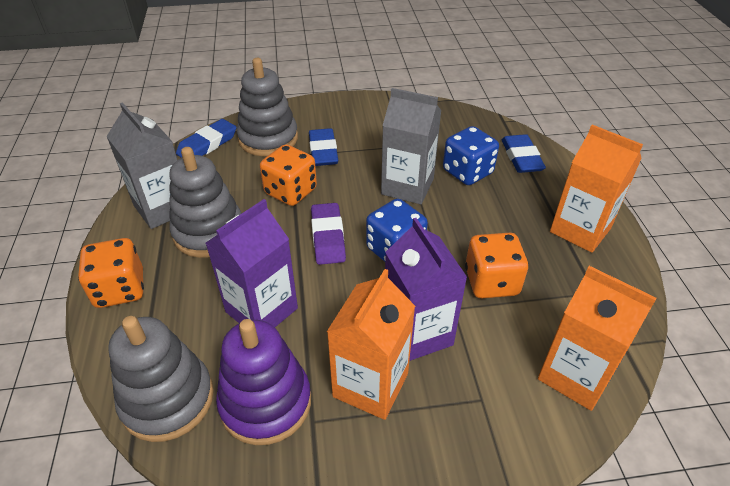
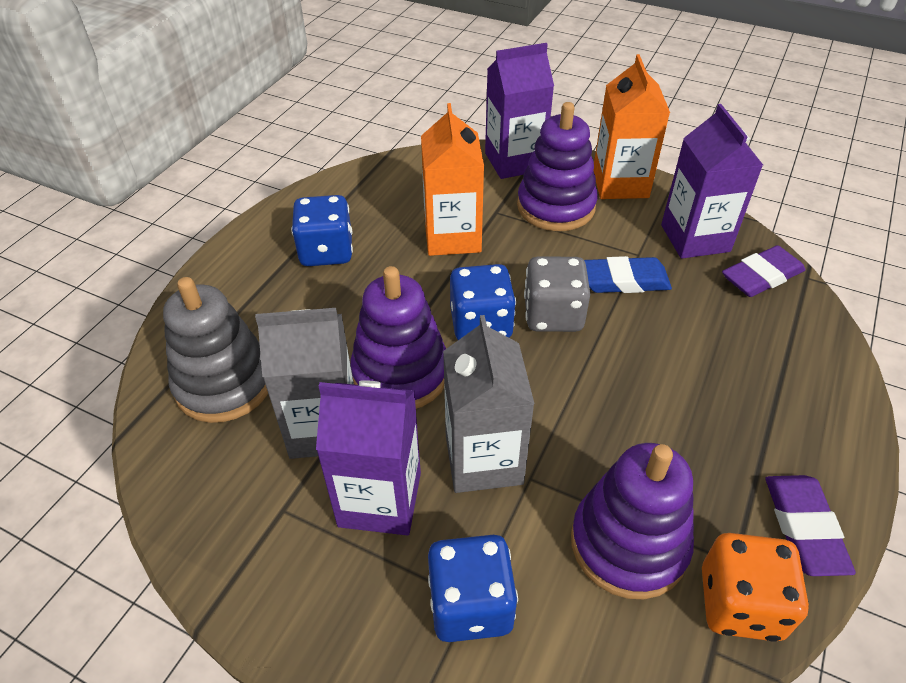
blue dice: 2 -> 3
blue eraser: 3 -> 1
grey dice: 0 -> 1
grey stacking toy: 3 -> 1
orange carton: 3 -> 2
orange dice: 3 -> 1
purple carton: 2 -> 3
purple eraser: 1 -> 2
purple stacking toy: 1 -> 3

